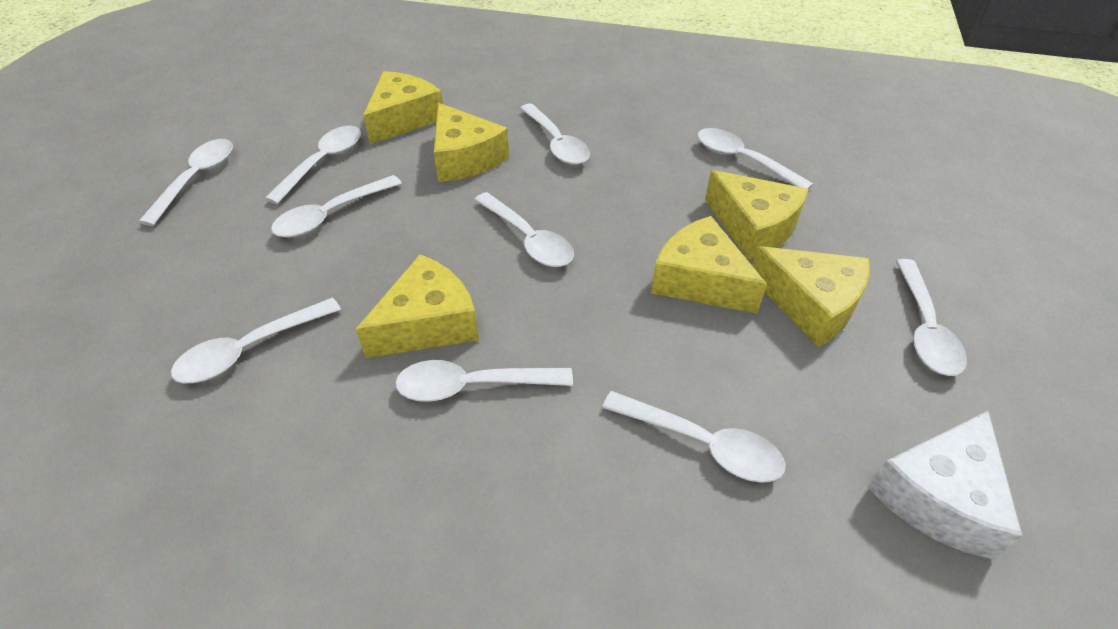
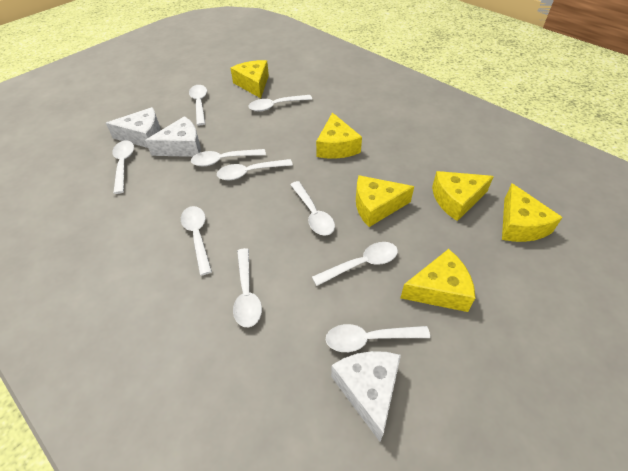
white cheese: 1 -> 3

